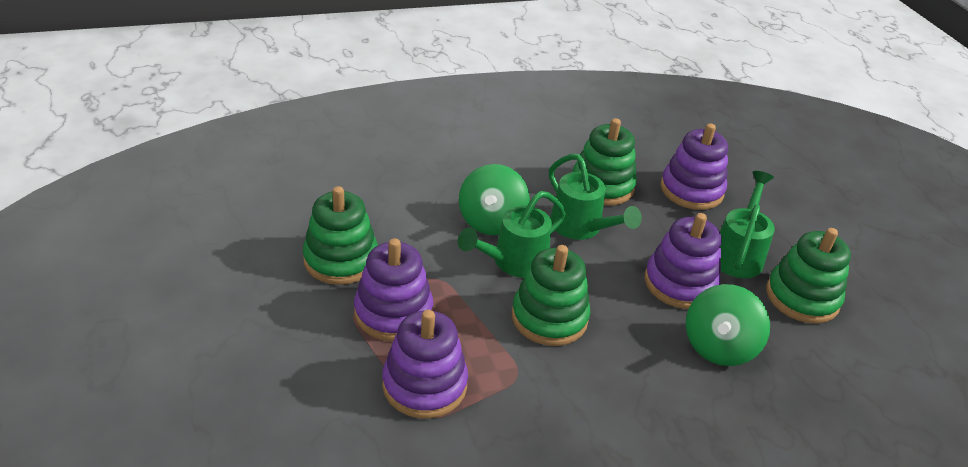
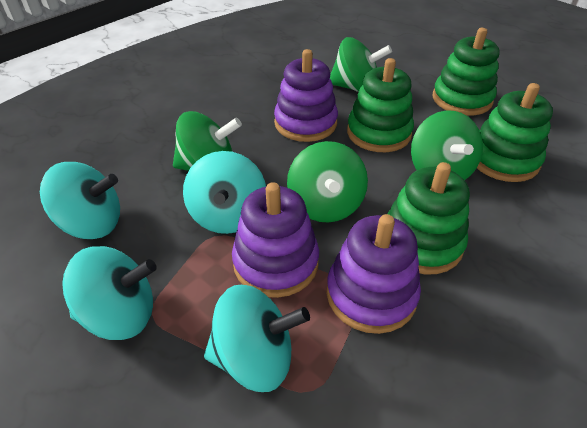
green spinning top: 2 -> 4
green watering can: 3 -> 0
purple stacking toy: 4 -> 3
turquoise spinning top: 0 -> 4

